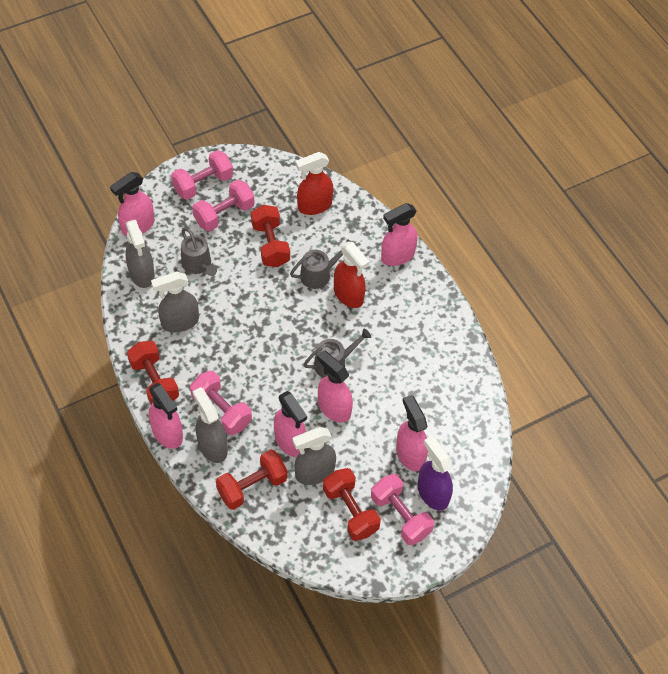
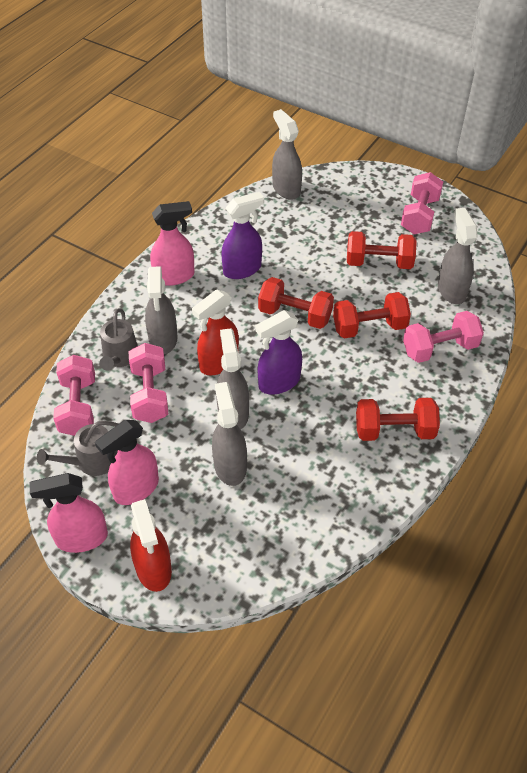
grey spray bottle: 4 -> 5
grey watering can: 3 -> 2
pink spray bottle: 6 -> 3
purple spray bottle: 1 -> 2

